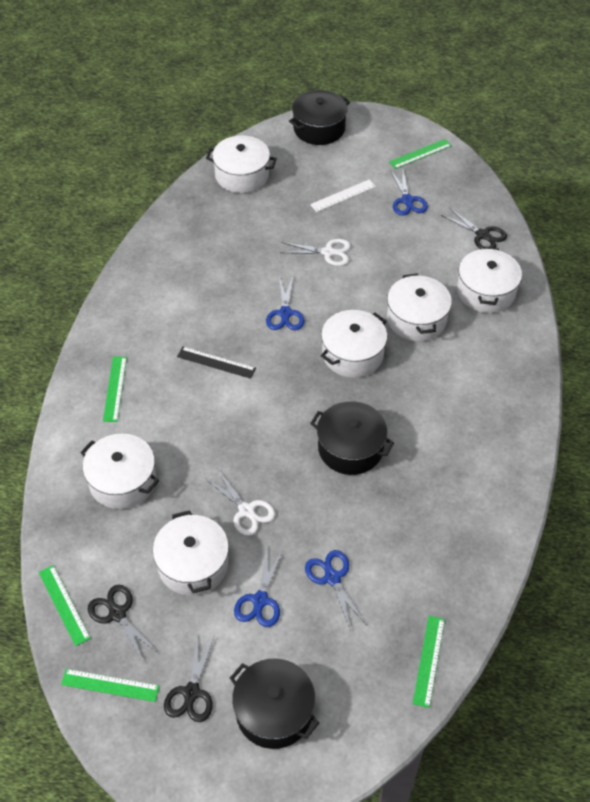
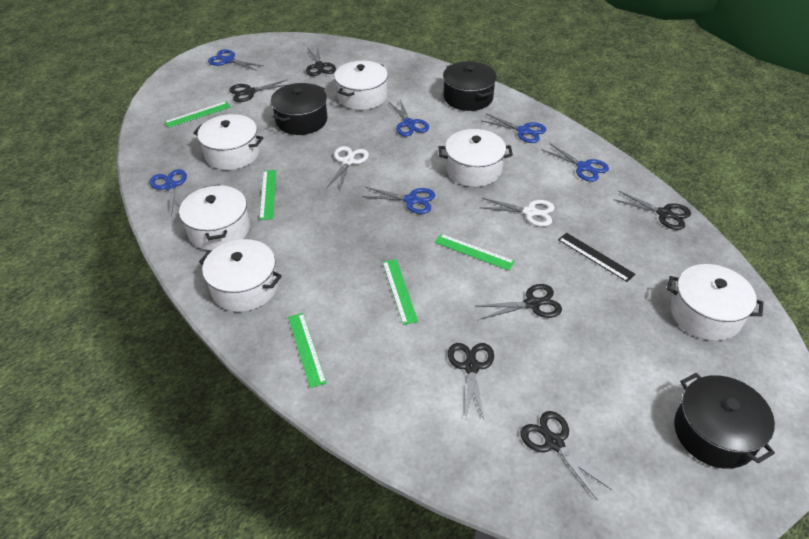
black scissors: 3 -> 6
blue scissors: 4 -> 6
white ruler: 1 -> 0

